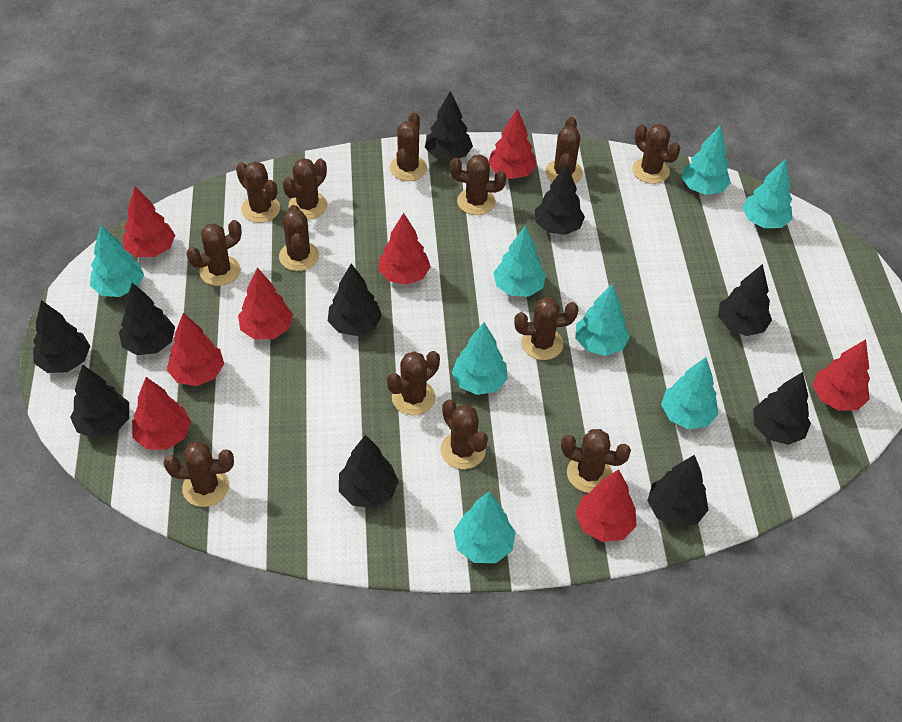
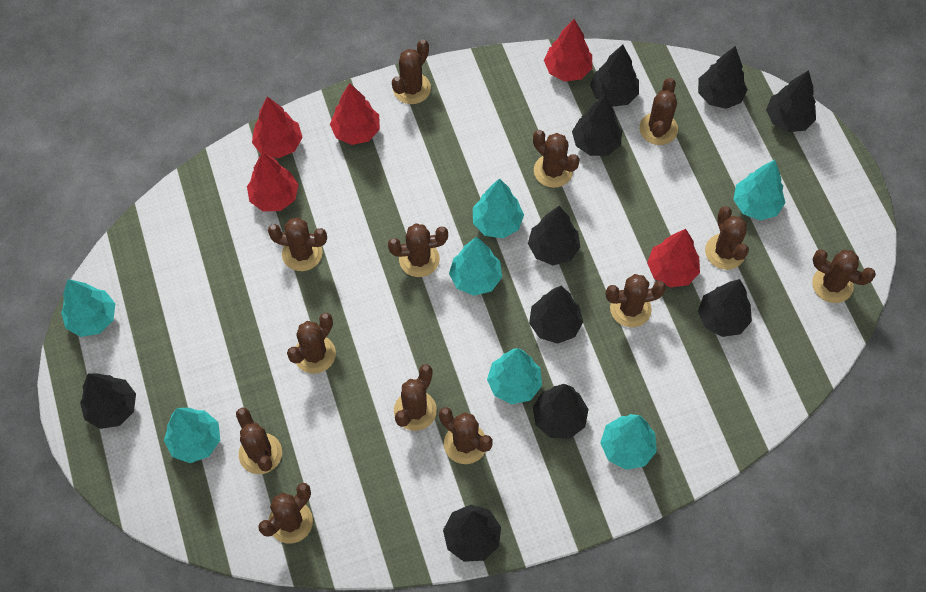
red tree: 8 -> 5
turquoise tree: 8 -> 7

